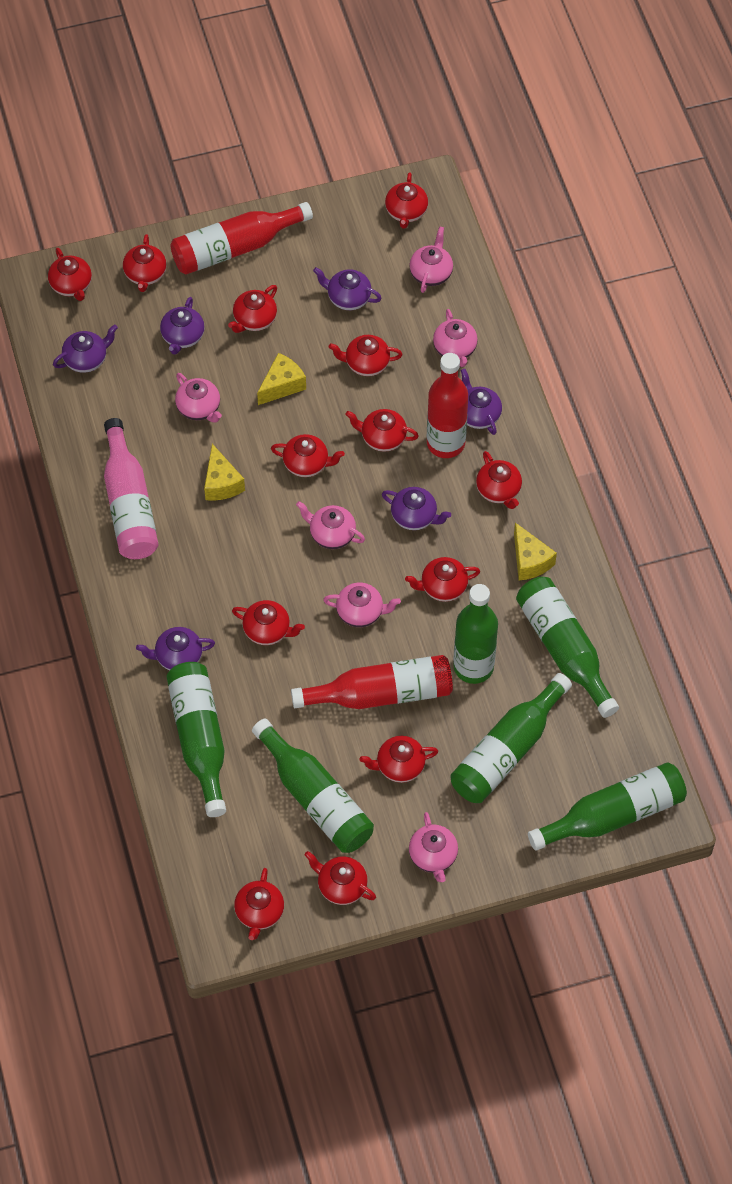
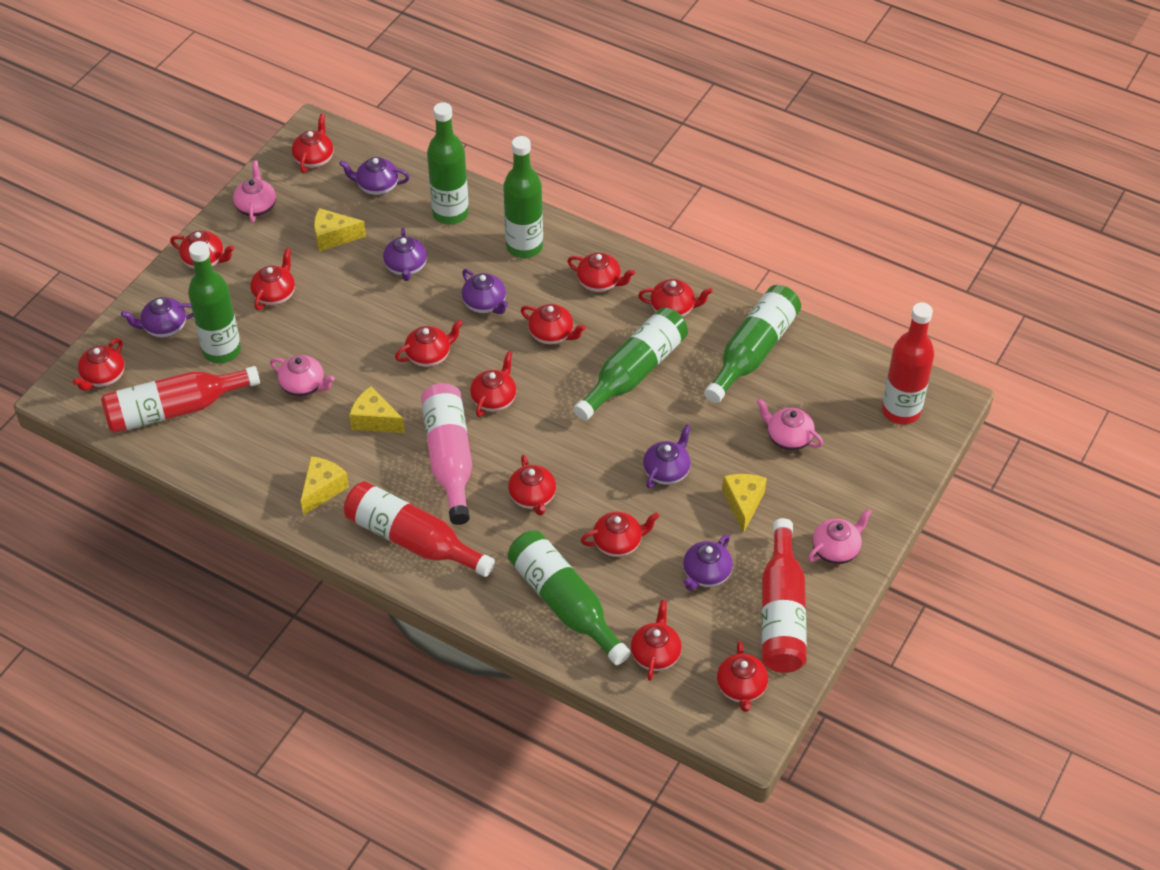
pink teapot: 6 -> 4
red bottle: 3 -> 4
yellow cheese: 3 -> 4

